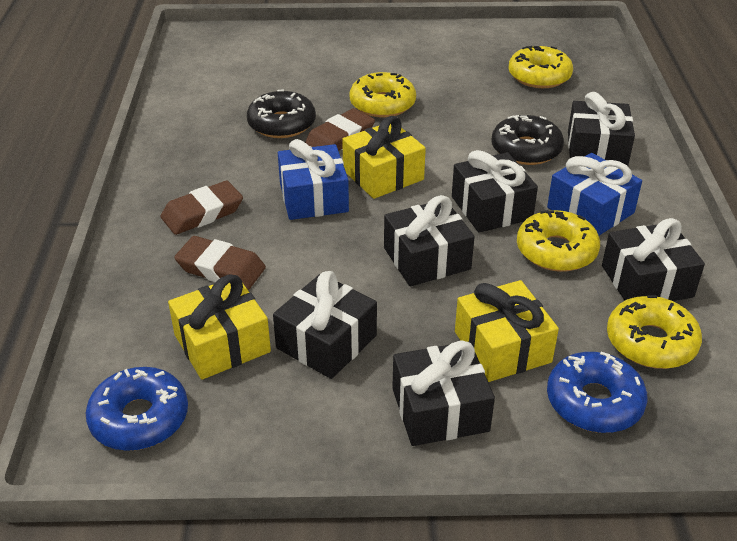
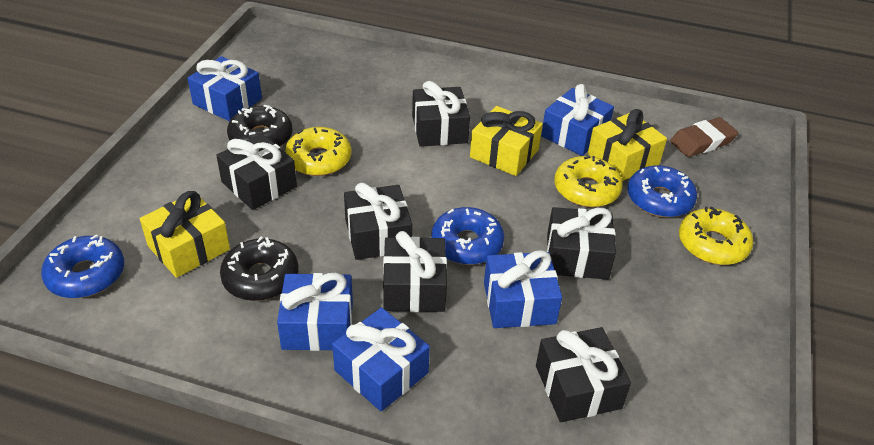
blue donut: 2 -> 3
blue gift: 2 -> 5
brown eraser: 3 -> 1
yellow donut: 4 -> 3

